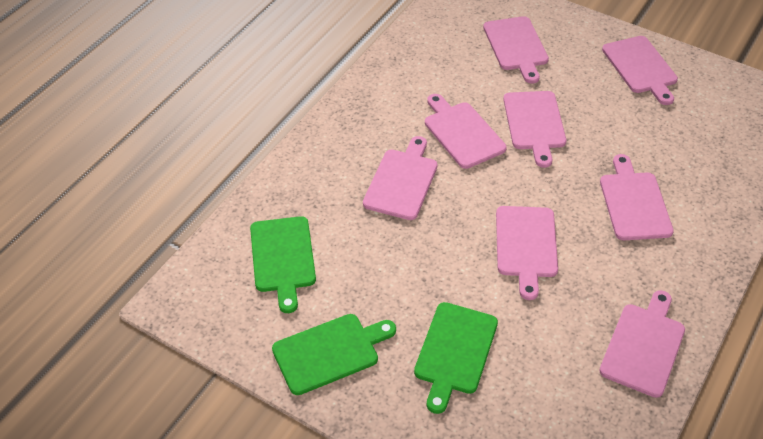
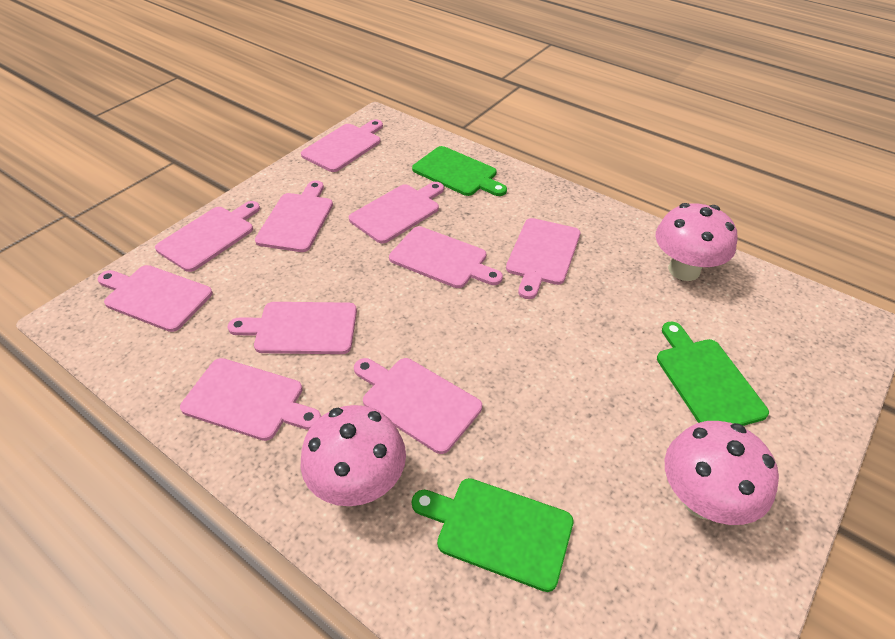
pink cutting board: 8 -> 10
pink mushroom: 0 -> 3

